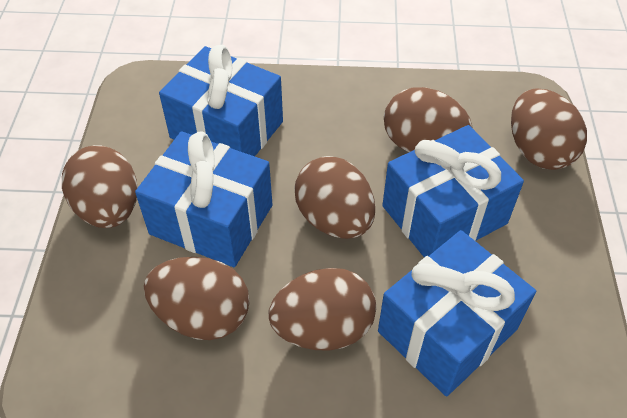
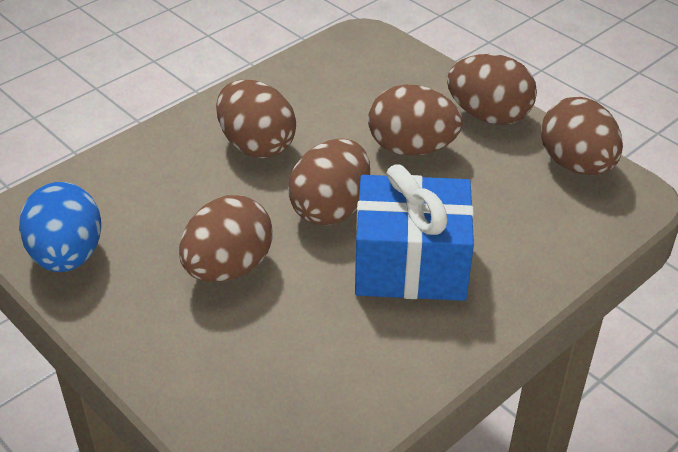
blue egg: 0 -> 1
blue gift: 4 -> 1

